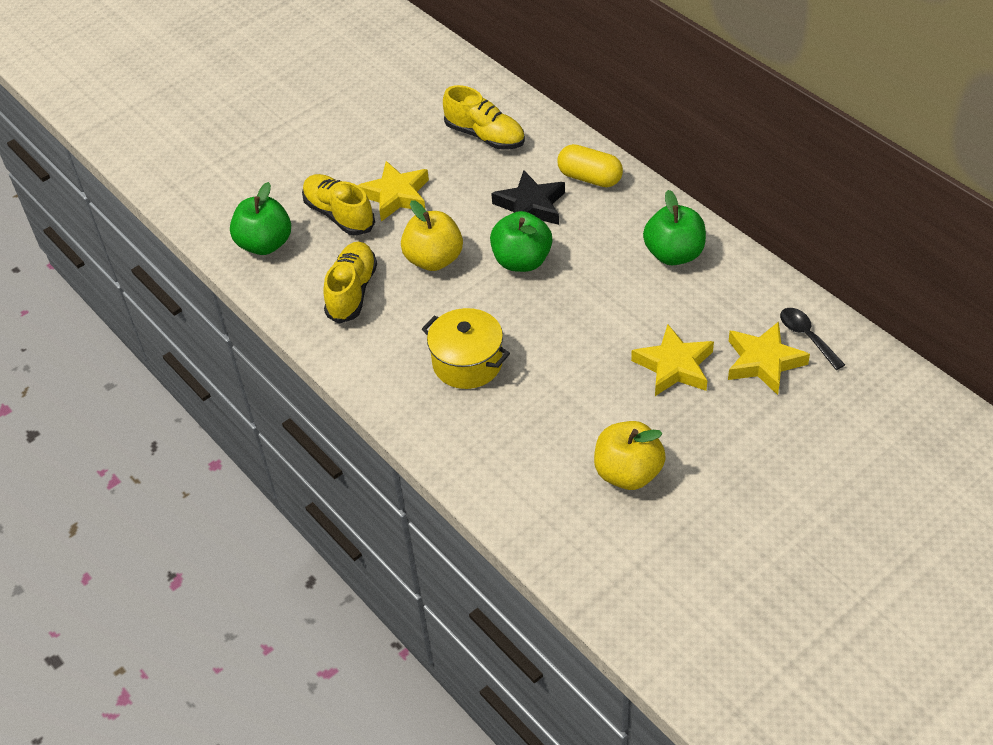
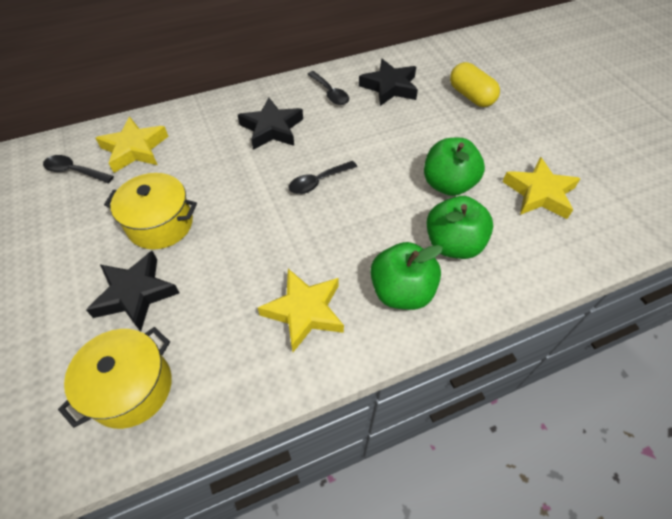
black spoon: 1 -> 3
black star: 1 -> 3
yellow apple: 2 -> 0
yellow pot: 1 -> 2
yellow shoe: 3 -> 0

